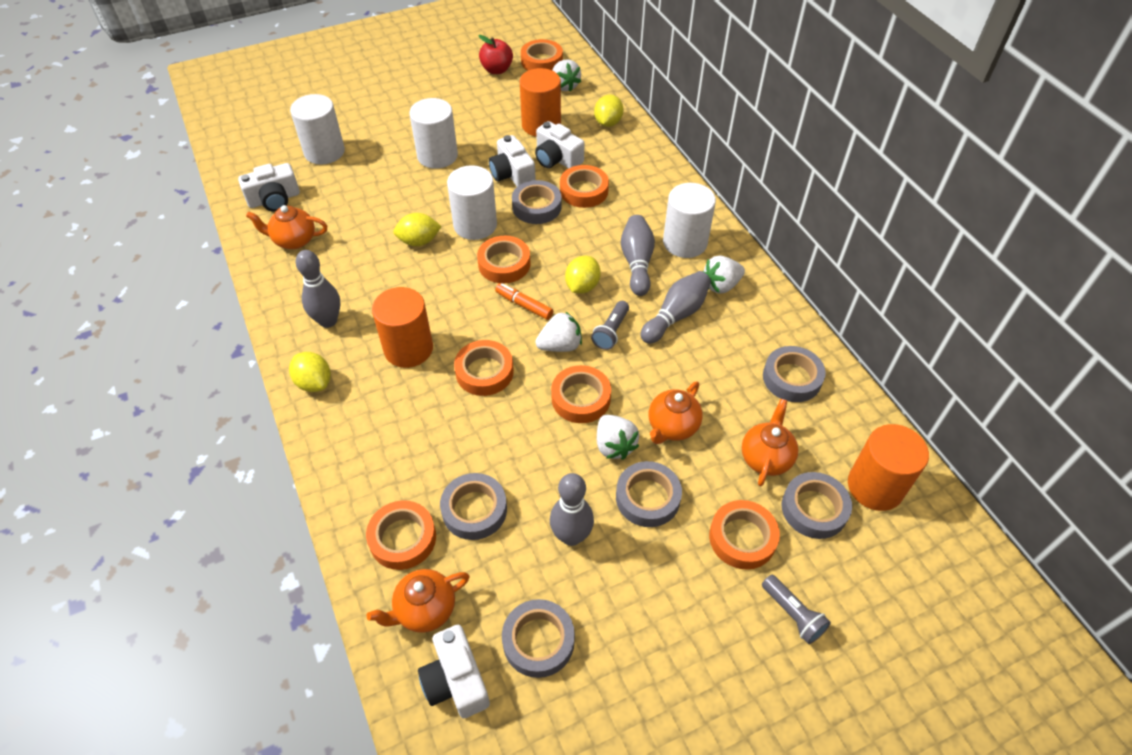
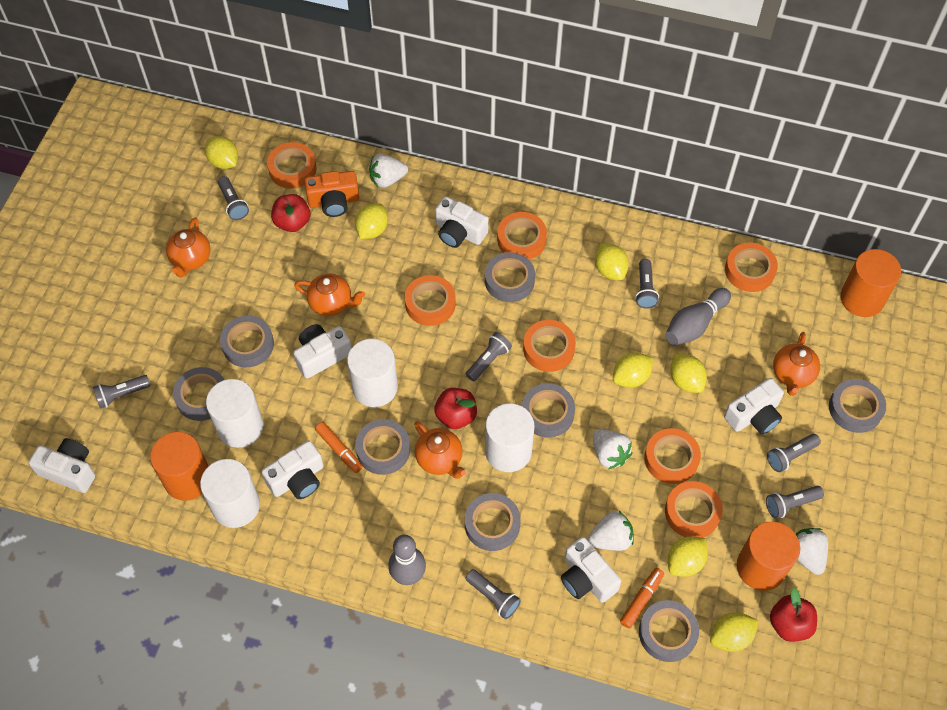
grey bowling pin: 4 -> 2
grey flashlight: 2 -> 7
grey tape: 6 -> 8
orange camera: 0 -> 1
orange marker: 1 -> 2
red apple: 1 -> 3
white camera: 4 -> 6
yellow lemon: 4 -> 7

